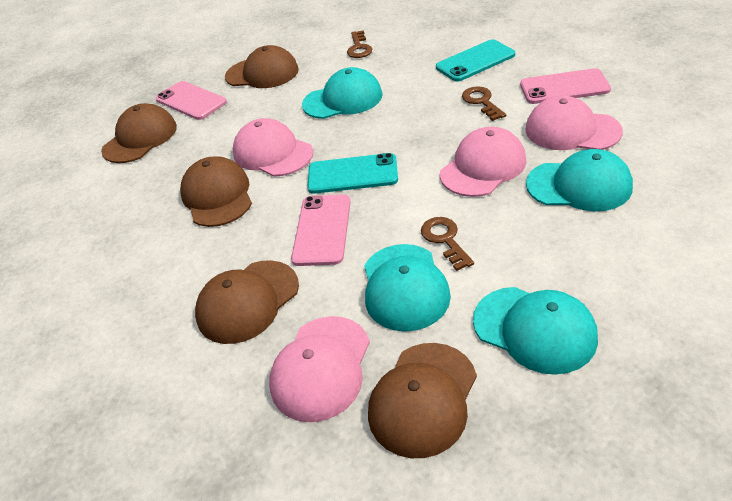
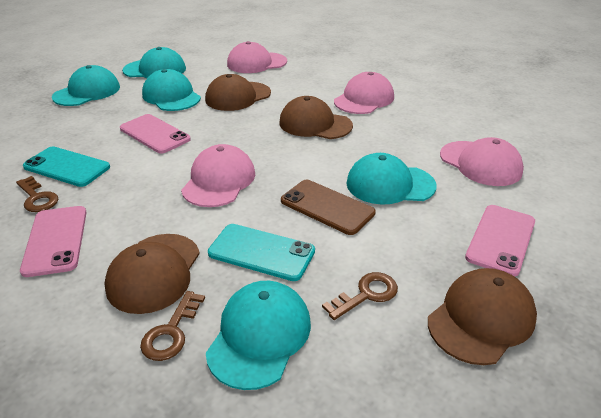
brown cap: 5 -> 4
brown phone: 0 -> 1
turquoise cap: 4 -> 5

